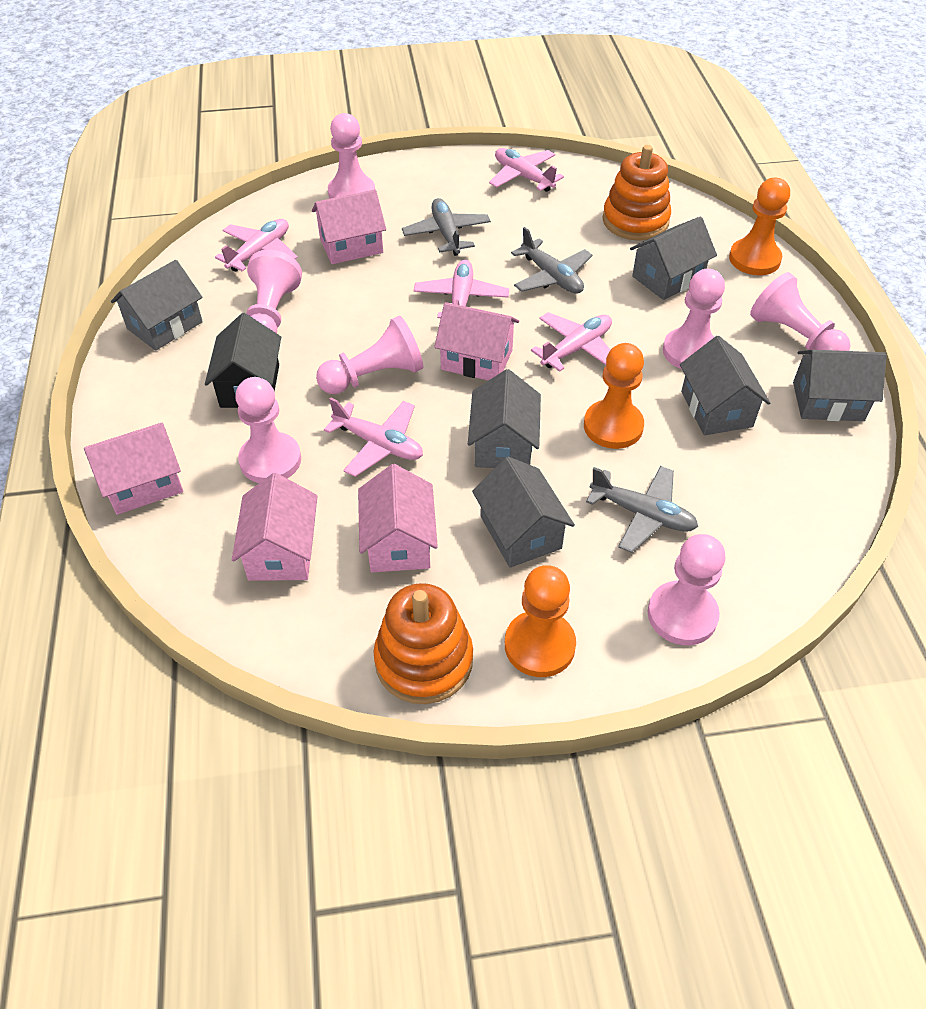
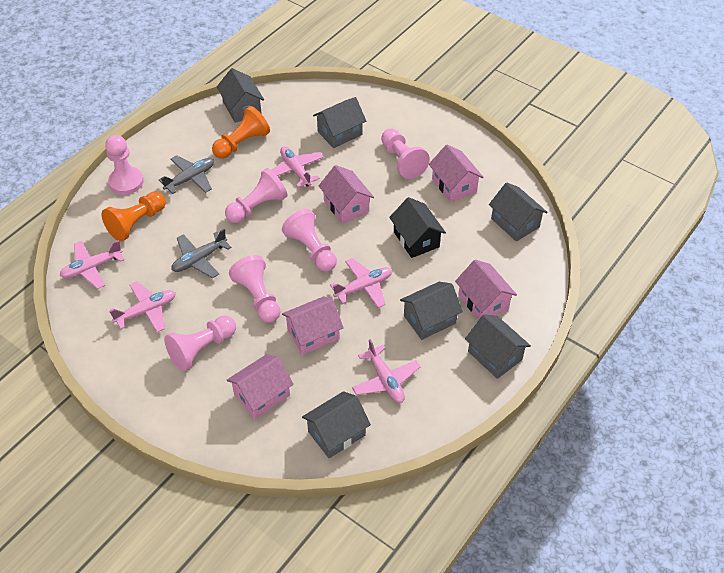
grey plane: 3 -> 2
orange pawn: 3 -> 2
orange stacking toy: 2 -> 0
pink pawn: 7 -> 6

